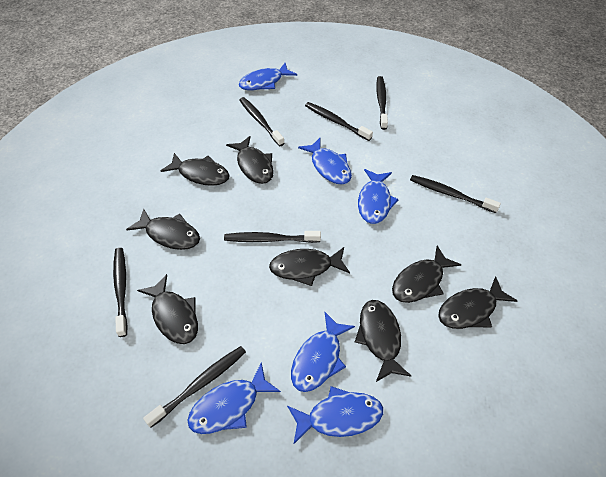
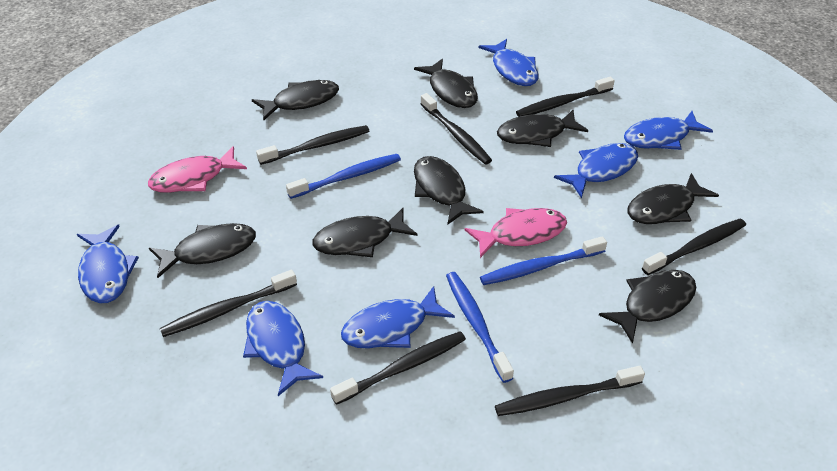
blue toothbrush: 0 -> 3
pink fish: 0 -> 2

